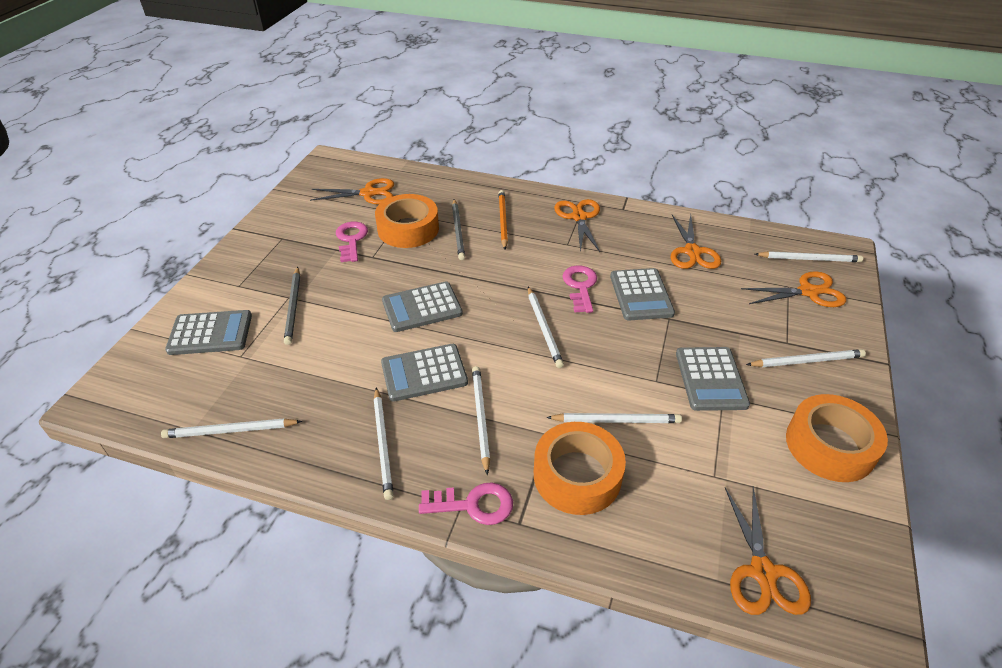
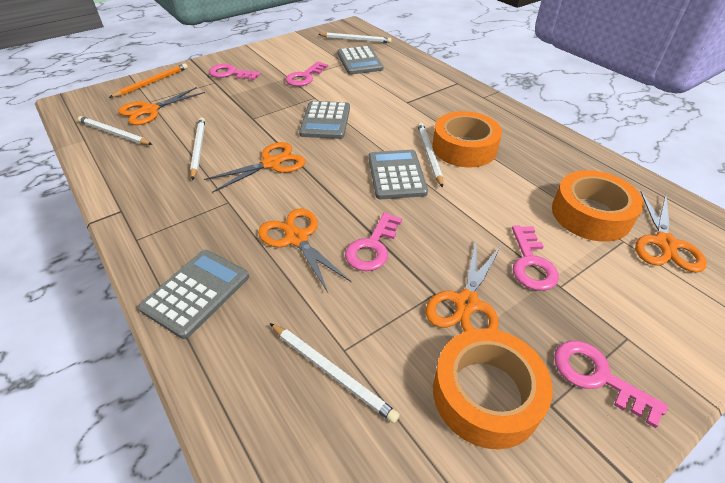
grey calculator: 5 -> 4
grey pencil: 2 -> 0
pink key: 3 -> 5
white pencil: 7 -> 5

